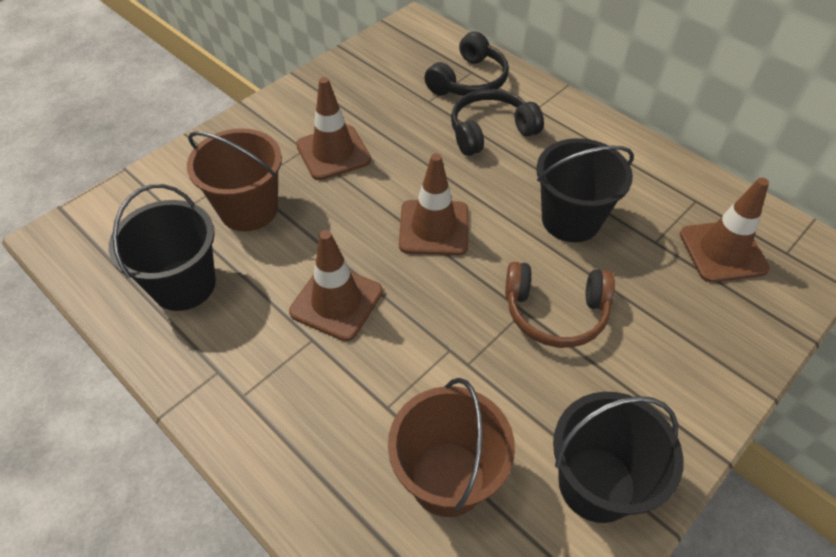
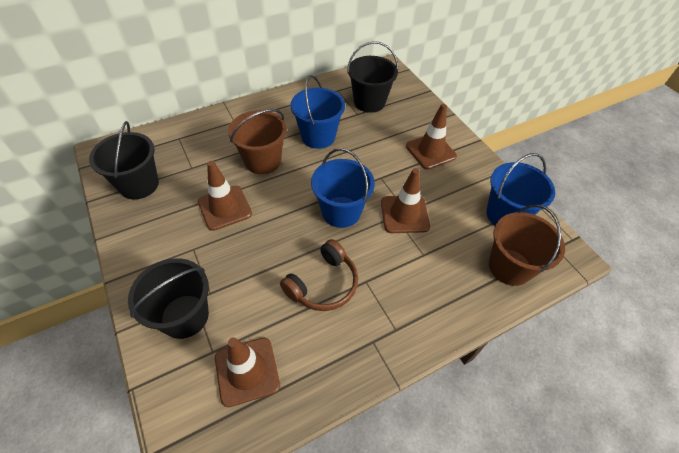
black headphones: 2 -> 0
blue bucket: 0 -> 3

